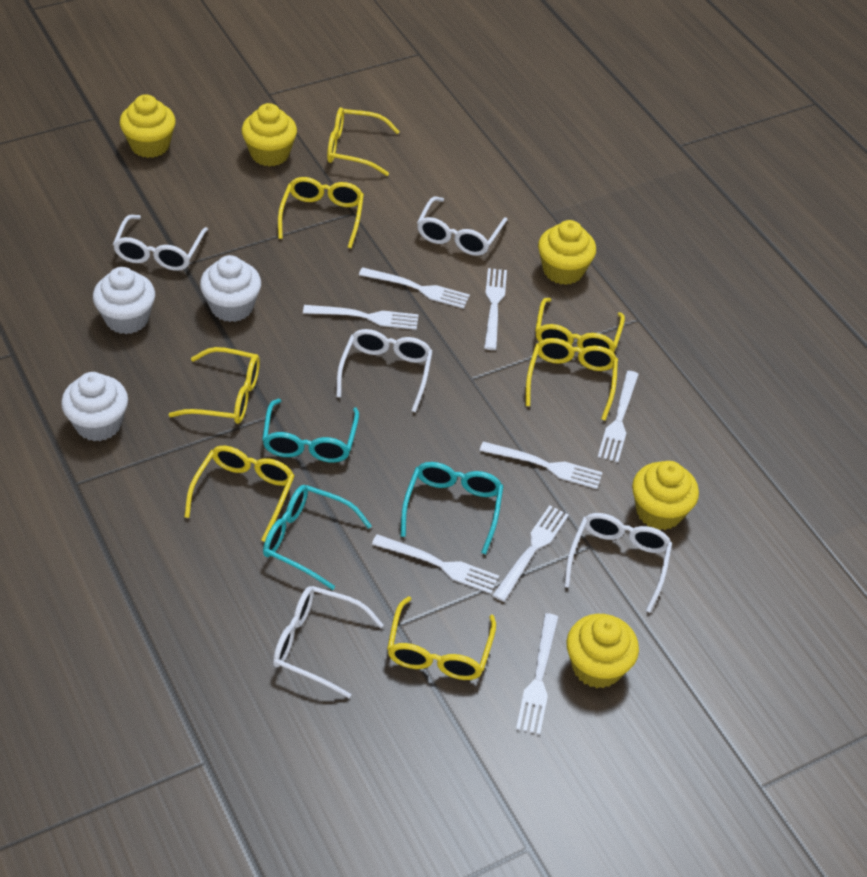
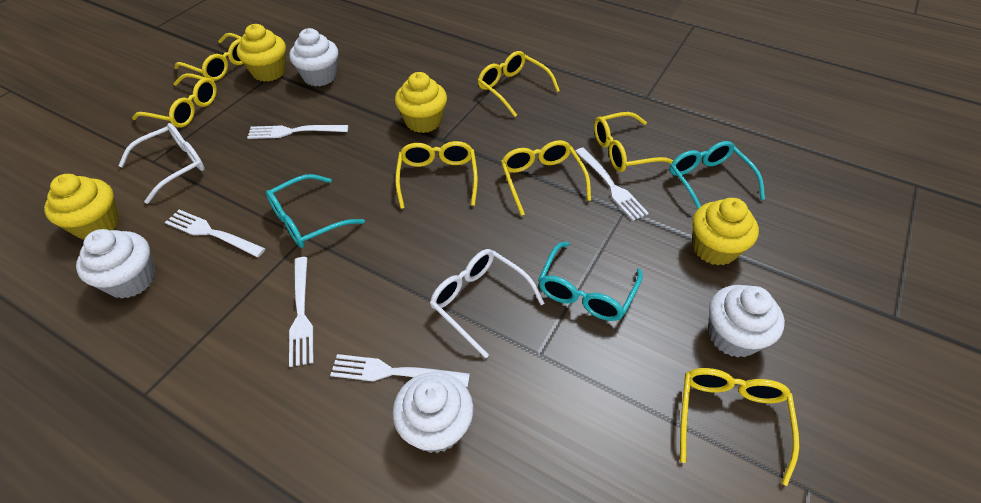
white cupcake: 3 -> 4
white fork: 8 -> 5
white glasses: 5 -> 2
yellow cupcake: 5 -> 4

